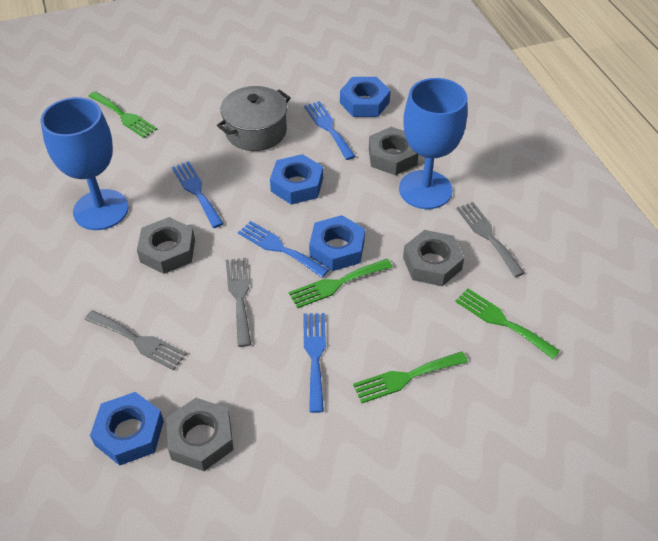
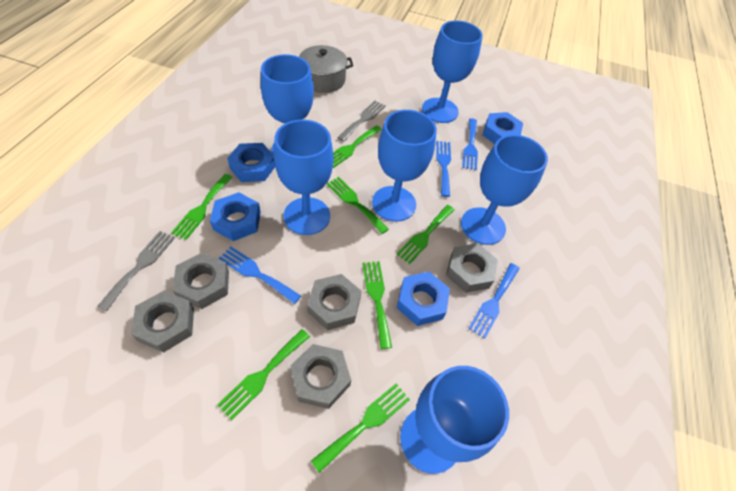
blue goblet: 2 -> 6
green fork: 4 -> 7
grey fork: 3 -> 2
grey nut: 4 -> 5

